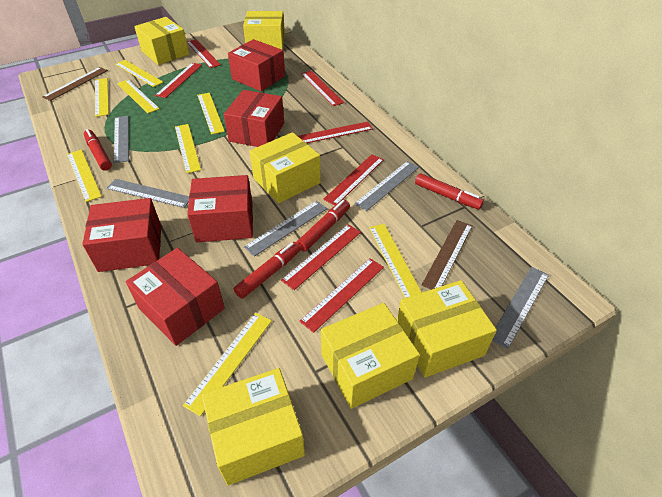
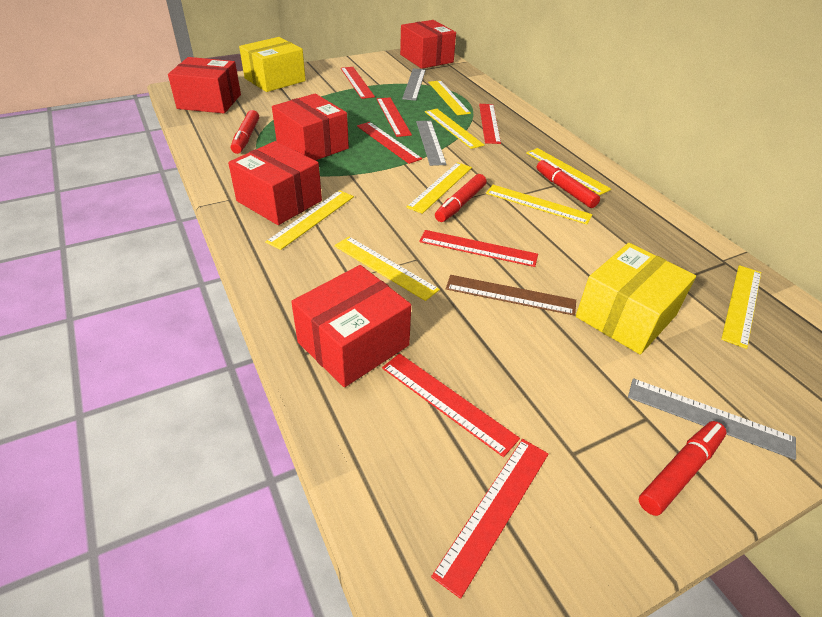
brown ruler: 2 -> 1
grey ruler: 5 -> 3
yellow box: 6 -> 2

